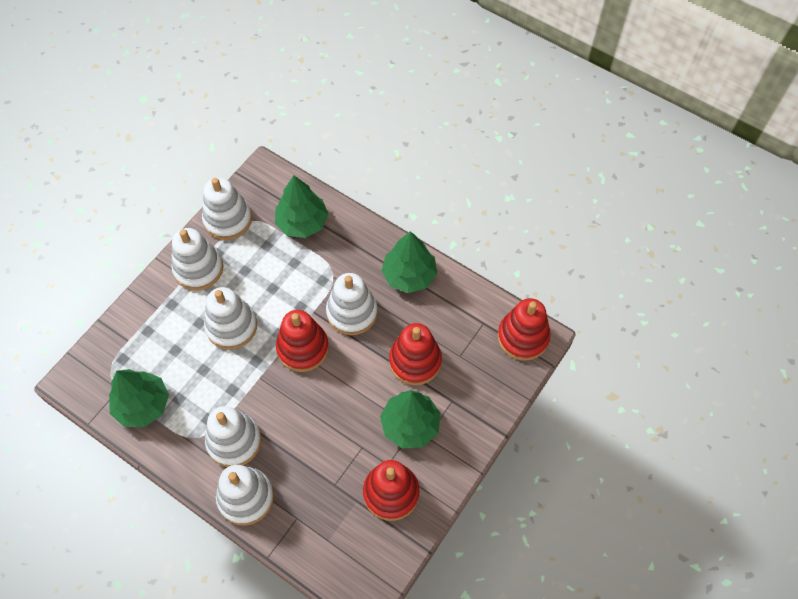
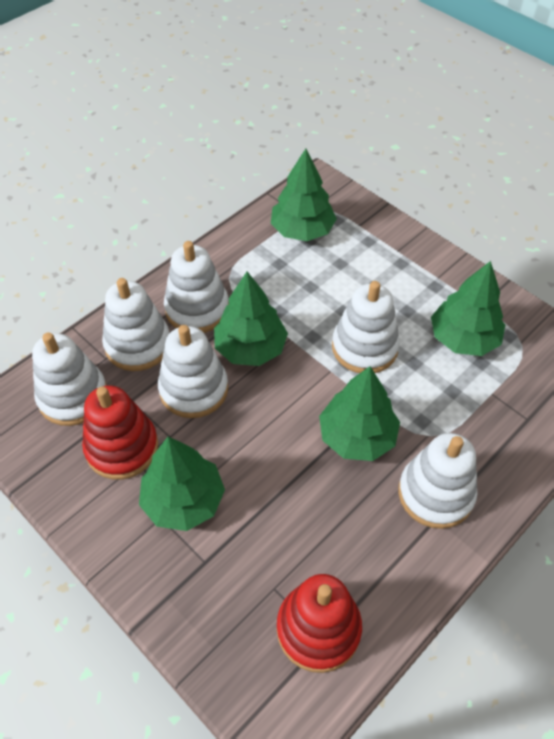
green tree: 4 -> 5
red stacking toy: 4 -> 2

